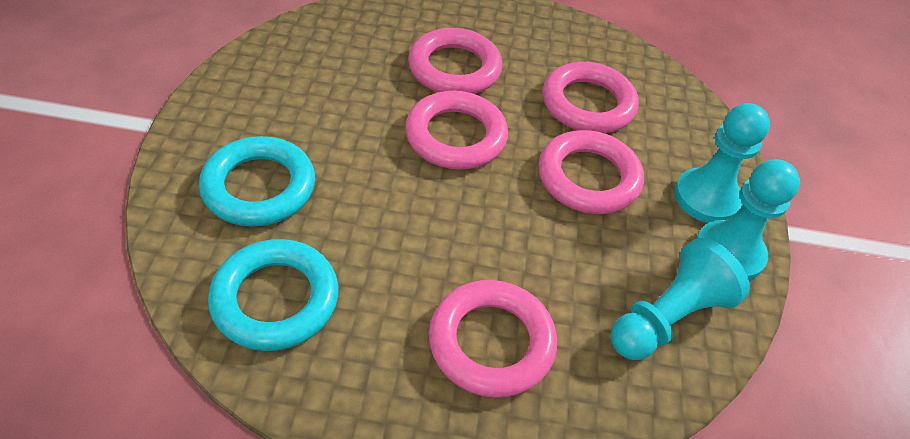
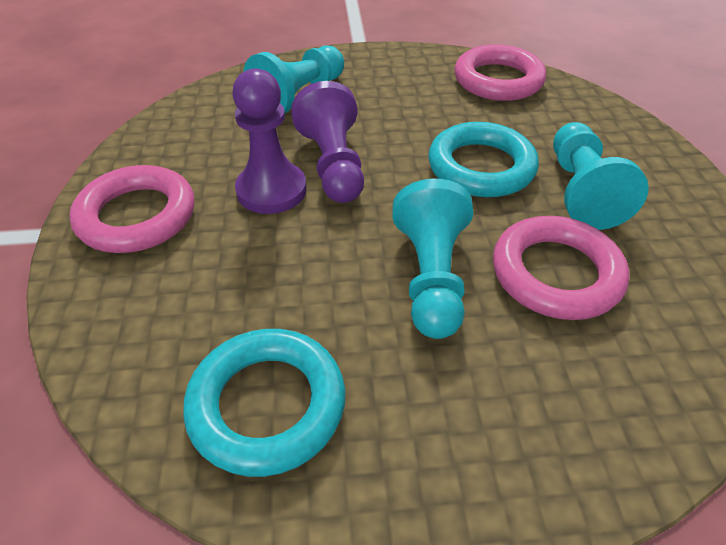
pink ring: 5 -> 3
purple pawn: 0 -> 2

